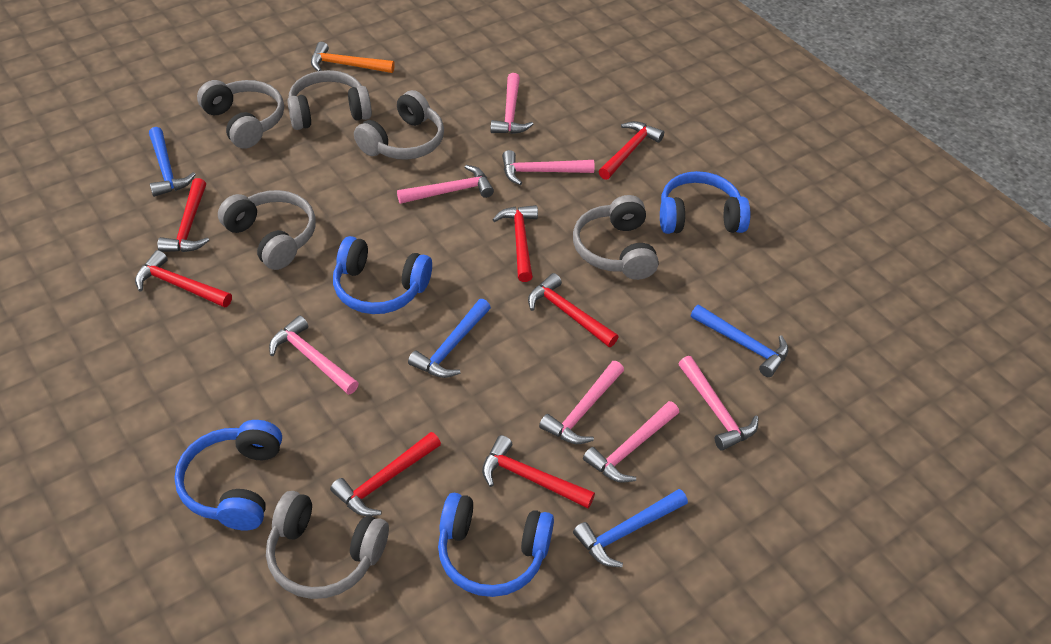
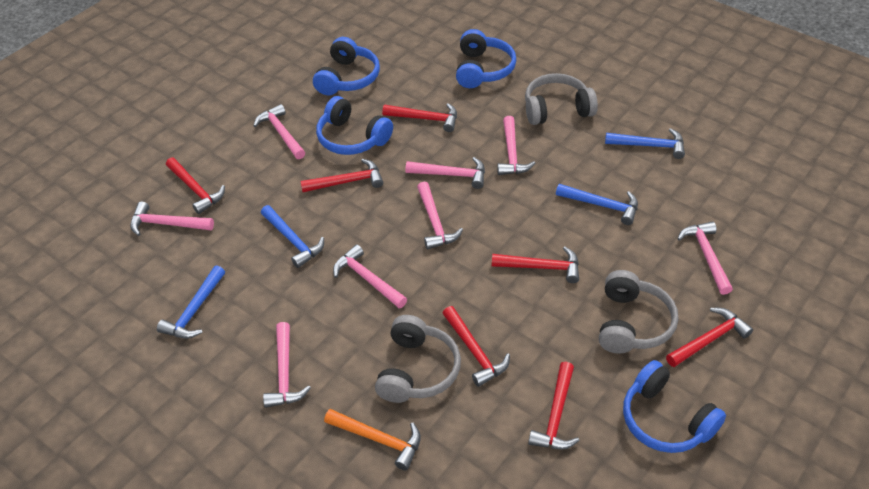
grey headphones: 6 -> 3
pink hammer: 7 -> 8

